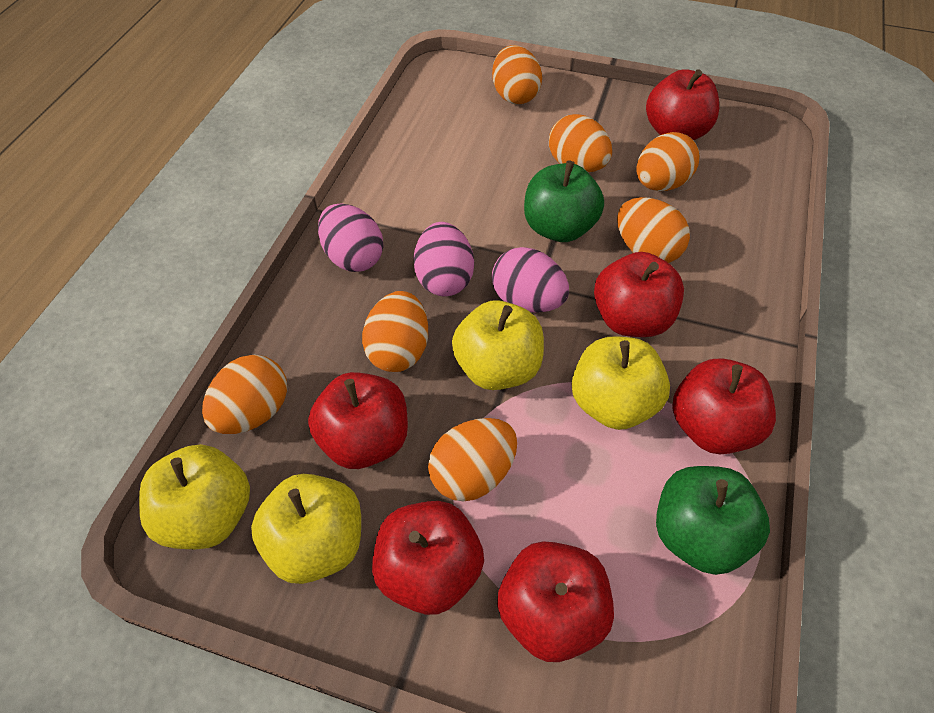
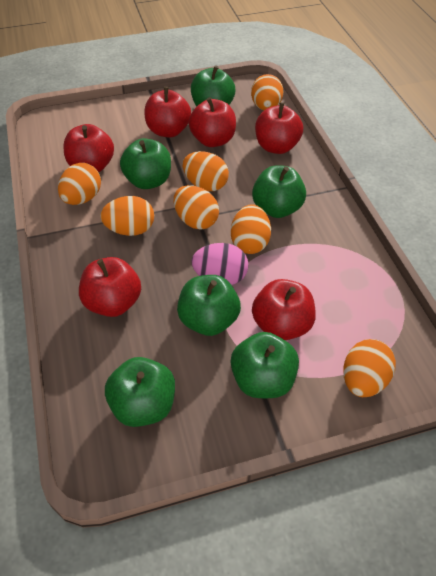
green apple: 2 -> 6
pink egg: 3 -> 1
yellow apple: 4 -> 0

